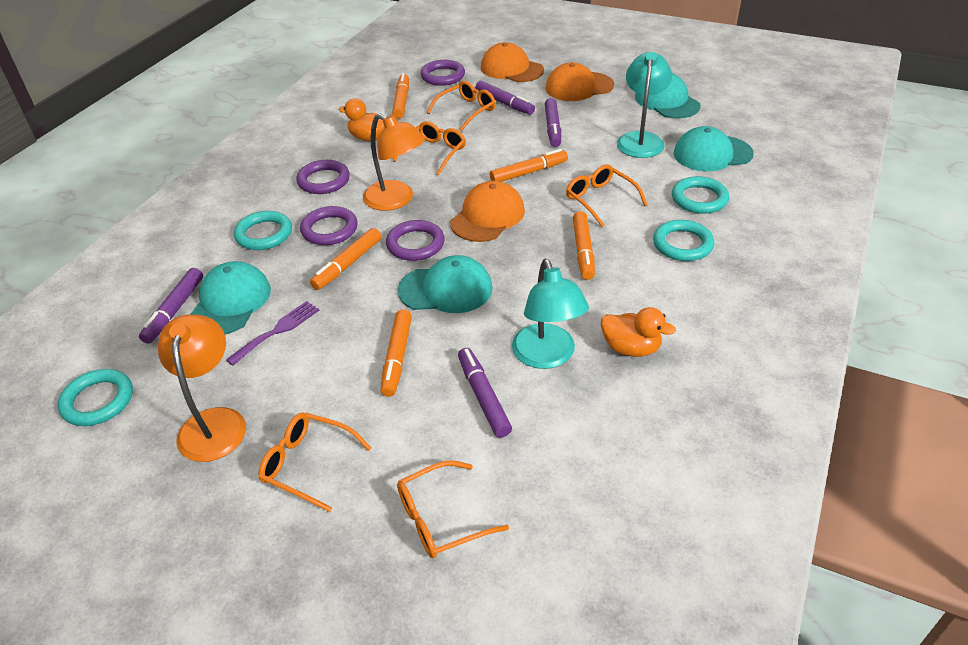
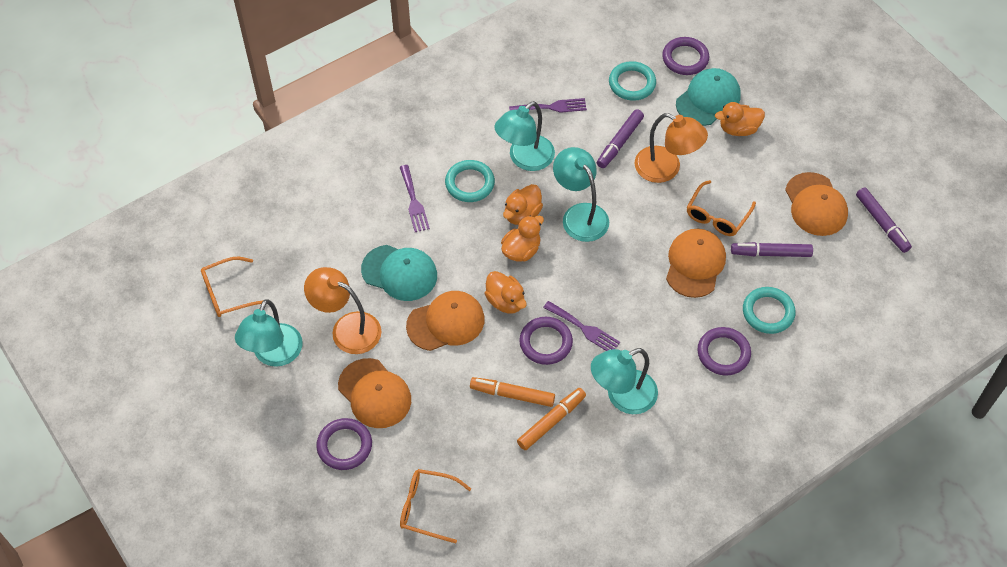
orange cap: 3 -> 4
orange duck: 2 -> 4
orange glasses: 5 -> 3
orange marker: 5 -> 2
purple fork: 1 -> 3
purple marker: 4 -> 3
turquoise cap: 4 -> 2
turquoise lamp: 2 -> 4
turquoise ring: 4 -> 3

